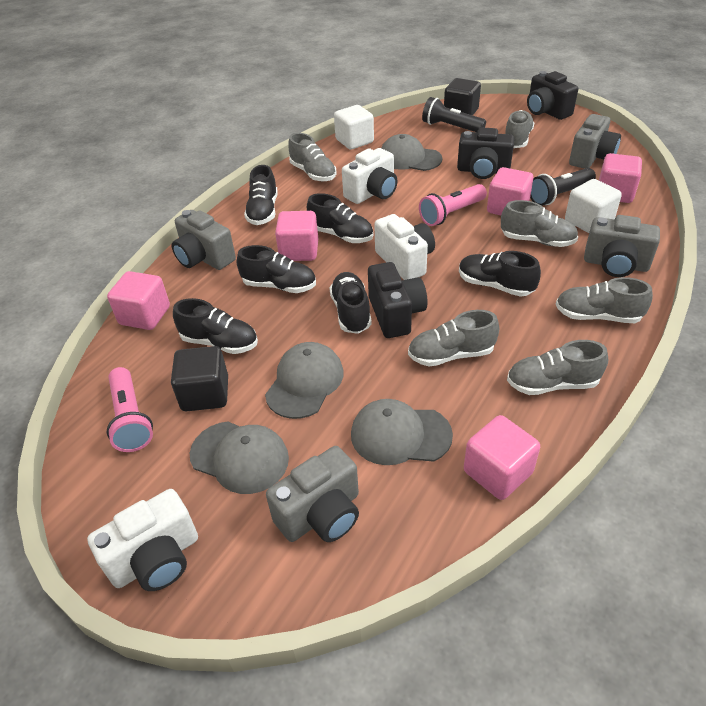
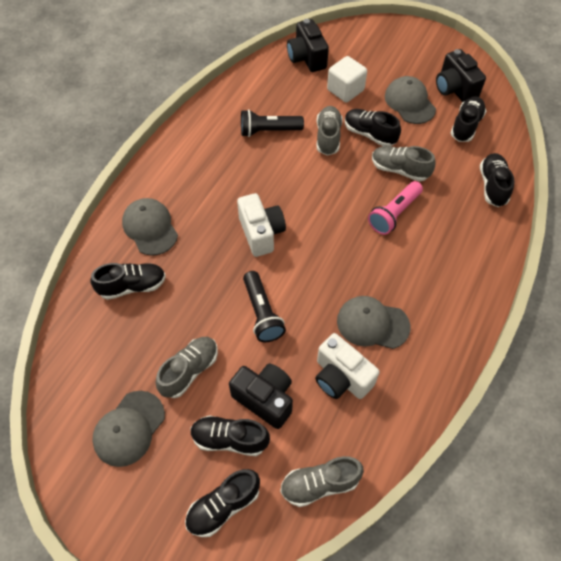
black cube: 2 -> 0
grey camera: 4 -> 0
grey shoe: 6 -> 4
pink cube: 5 -> 0
pink flashlight: 2 -> 1
white camera: 3 -> 2
white cube: 2 -> 1

